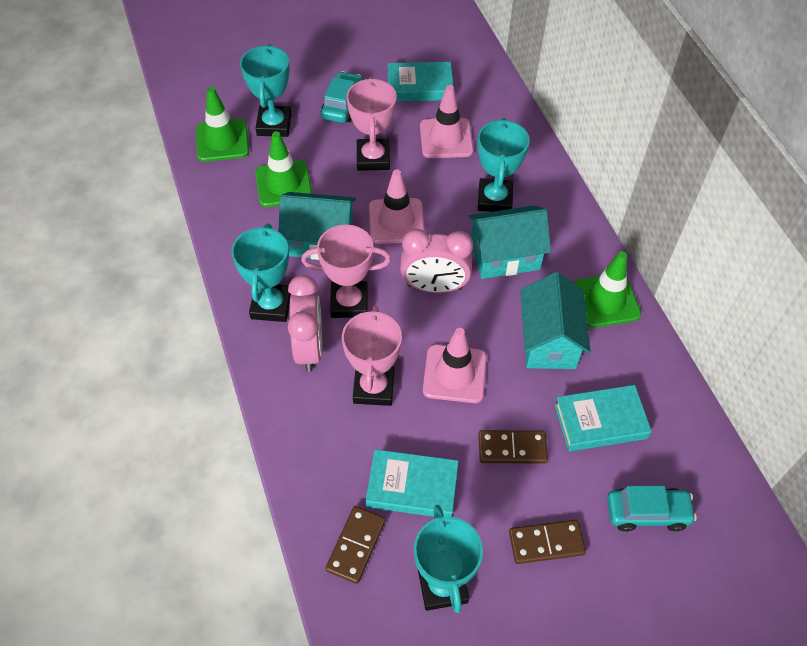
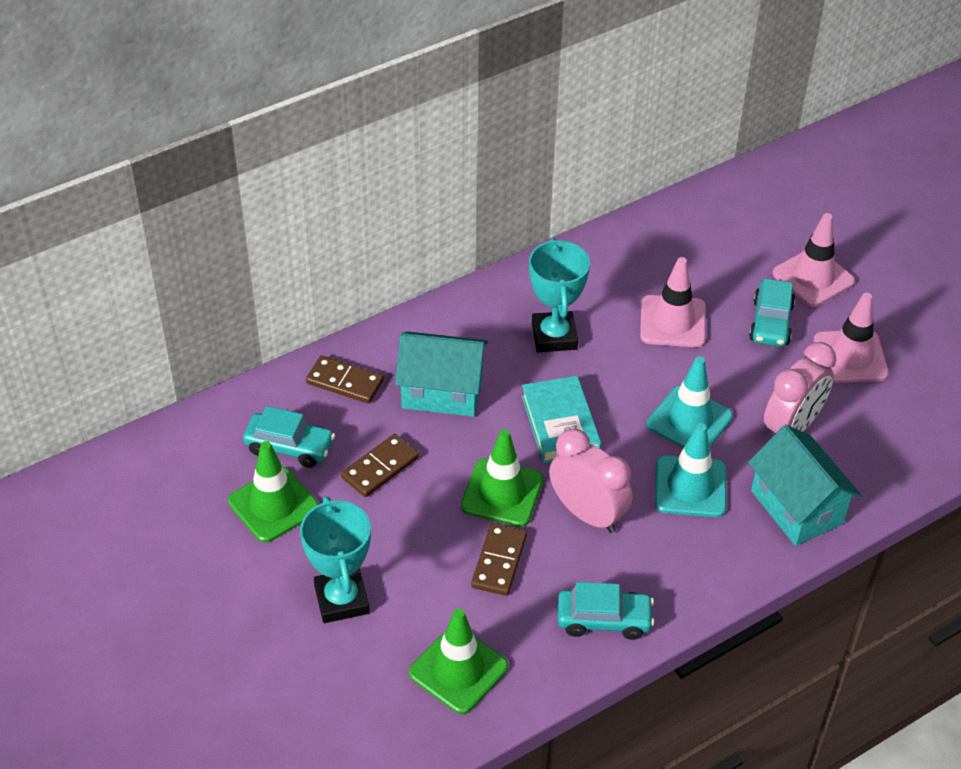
pink trophy: 3 -> 0
turquoise book: 3 -> 1
turquoise car: 2 -> 3
turquoise house: 3 -> 2
turquoise traffic cone: 0 -> 2
turquoise trophy: 4 -> 2

